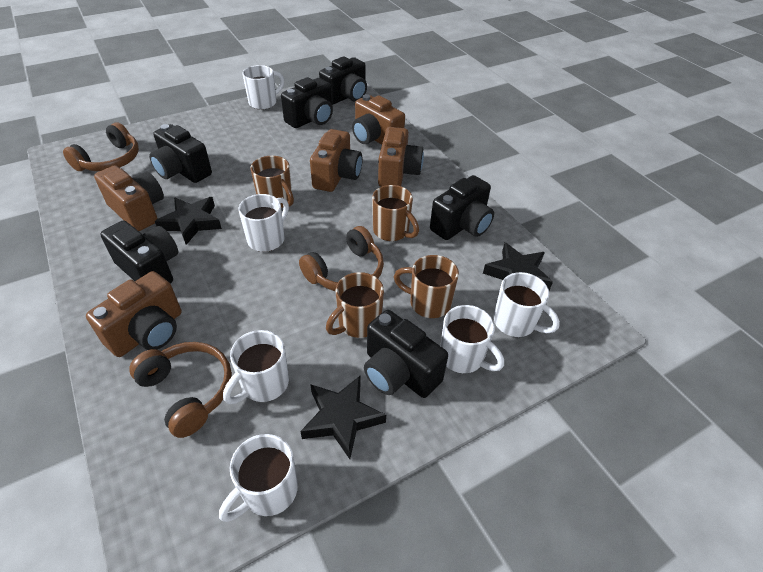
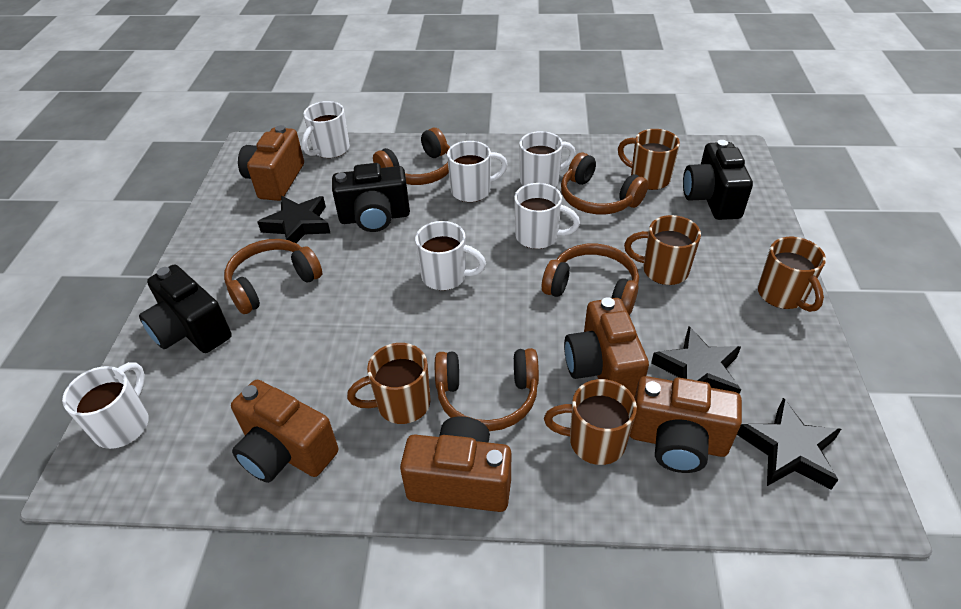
black camera: 6 -> 3
brown headphones: 3 -> 5
brown mug: 4 -> 5

